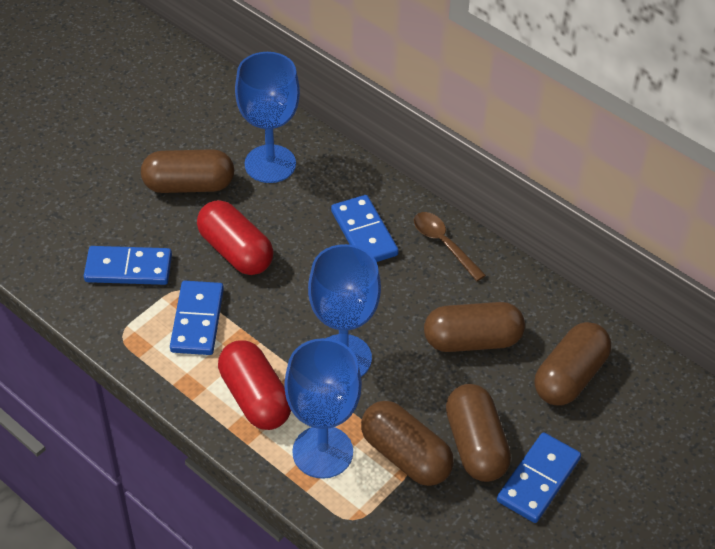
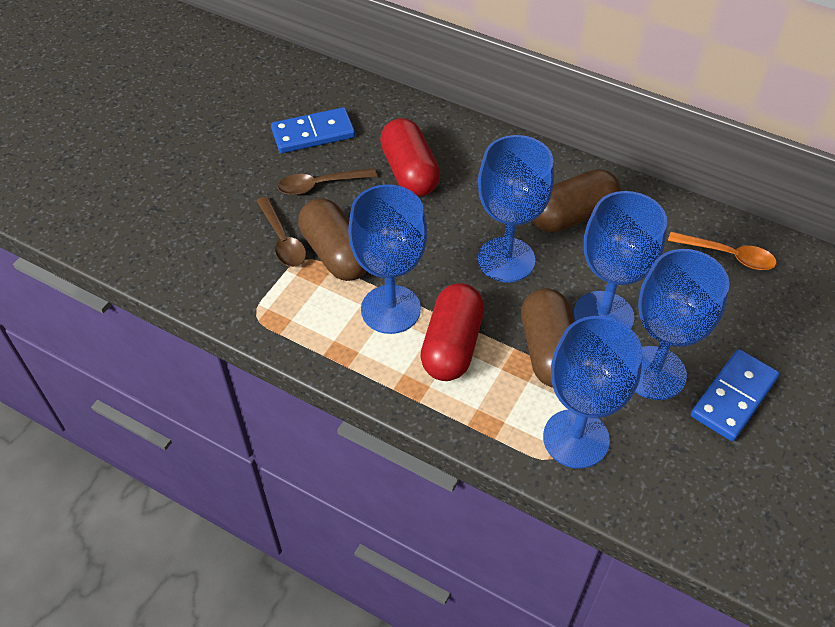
blue domino: 4 -> 2
blue goblet: 3 -> 5
brown capsule: 5 -> 3
brown spoon: 1 -> 2
orange spoon: 0 -> 1

